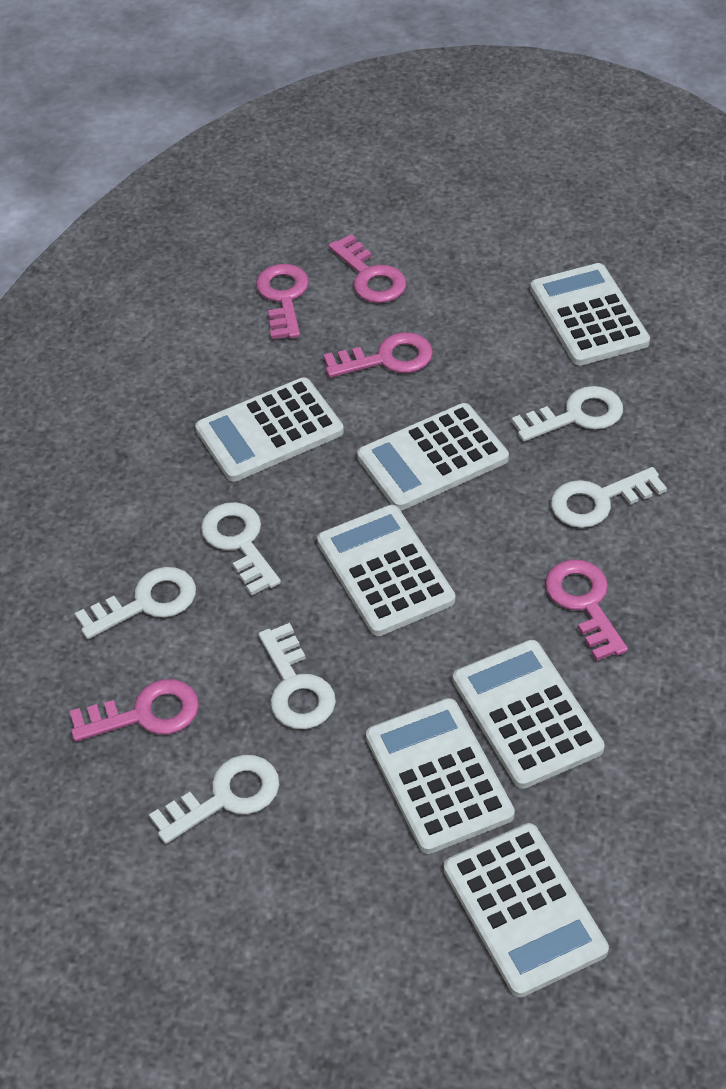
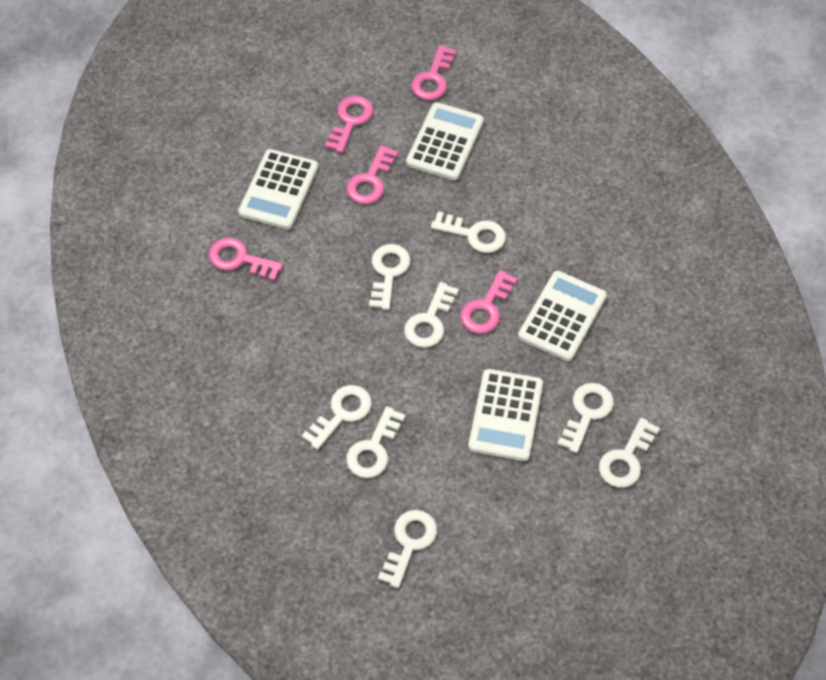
white calculator: 7 -> 4
white key: 6 -> 8

